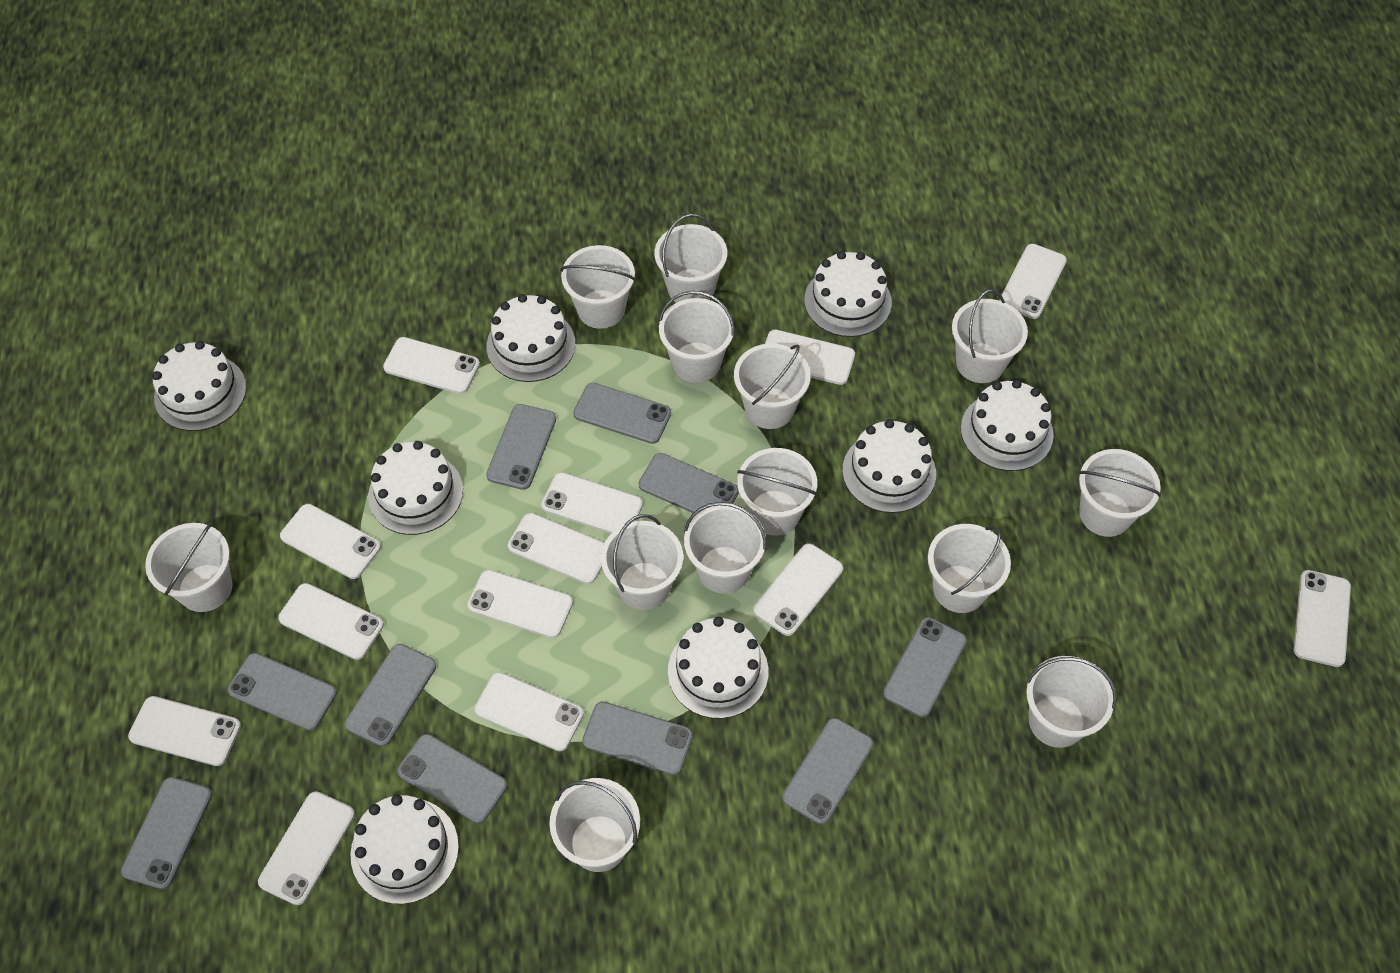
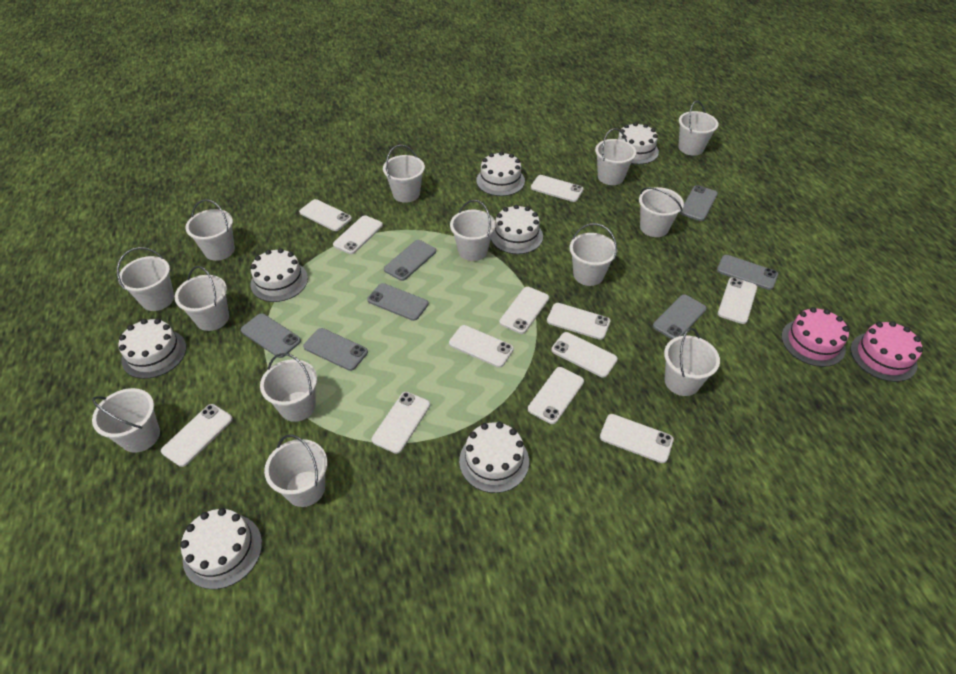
grey phone: 10 -> 7
pink cake: 0 -> 2
white cake: 8 -> 7
white phone: 13 -> 12

